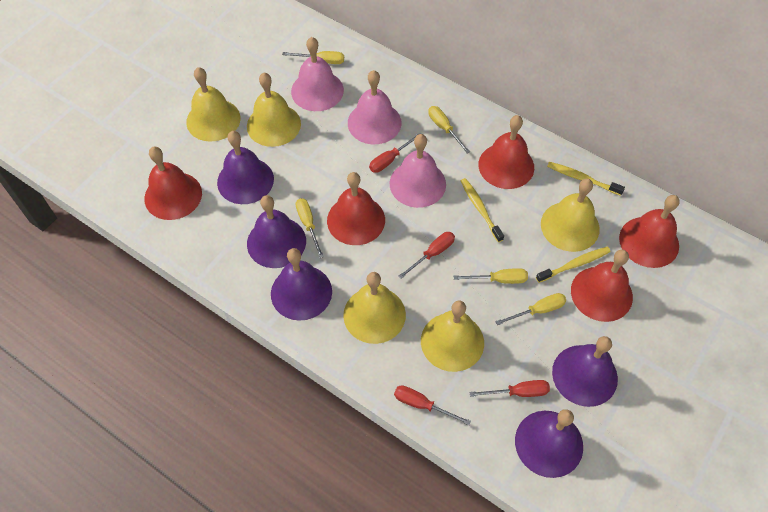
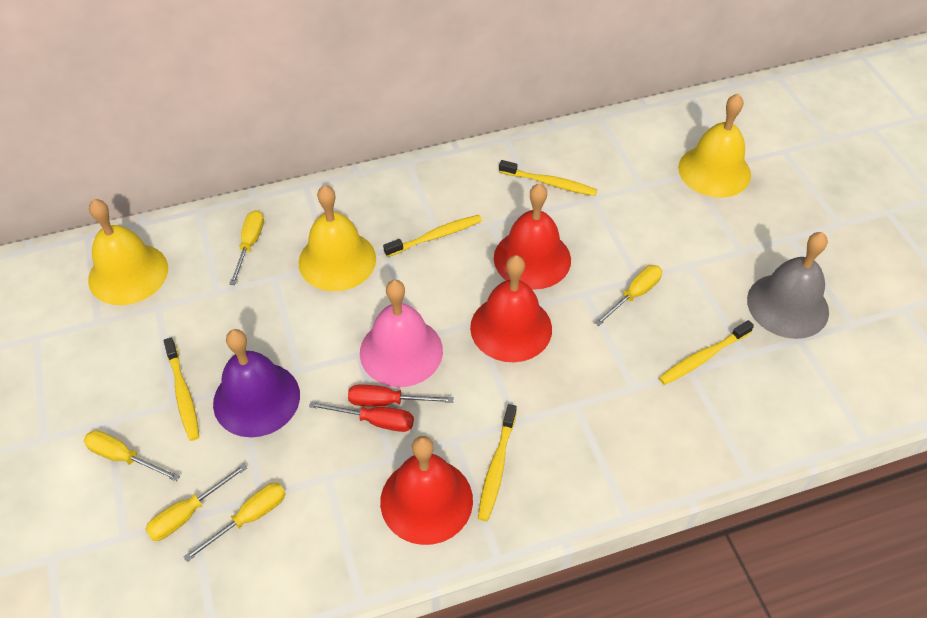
grey bell: 0 -> 1
pink bell: 3 -> 1
purple bell: 5 -> 1
red bell: 5 -> 3
red screwdriver: 4 -> 2
yellow bell: 5 -> 3
yellow toothbrush: 3 -> 5

